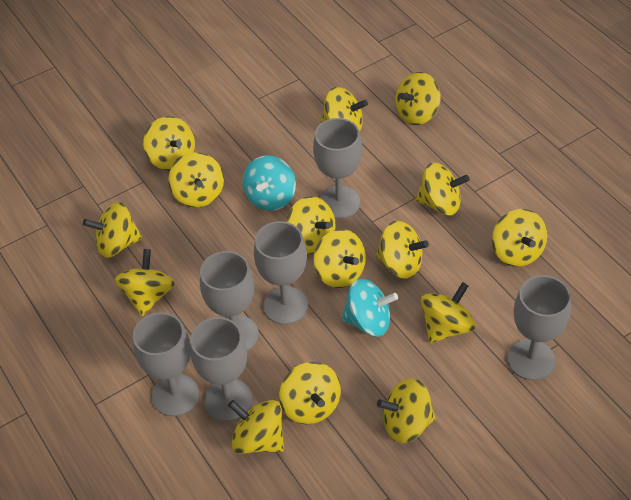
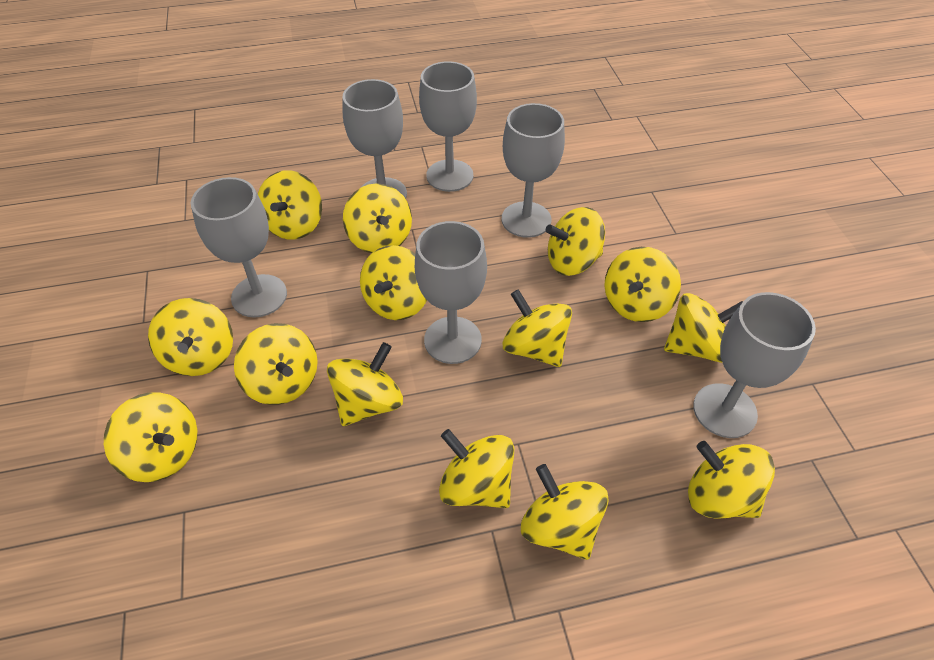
turquoise spinning top: 2 -> 0
yellow spinning top: 15 -> 14

